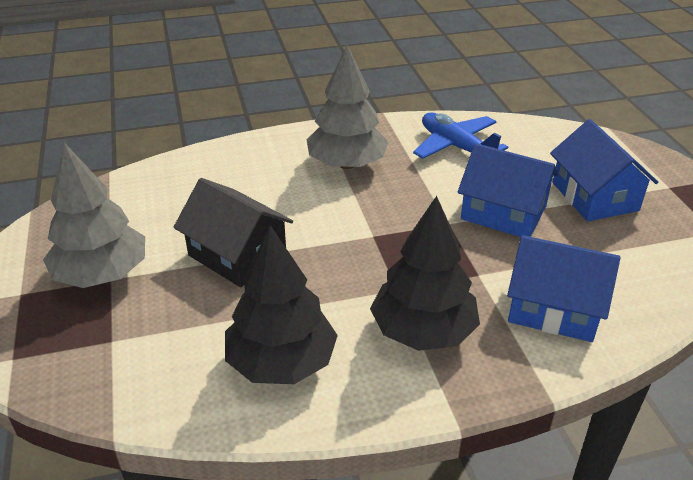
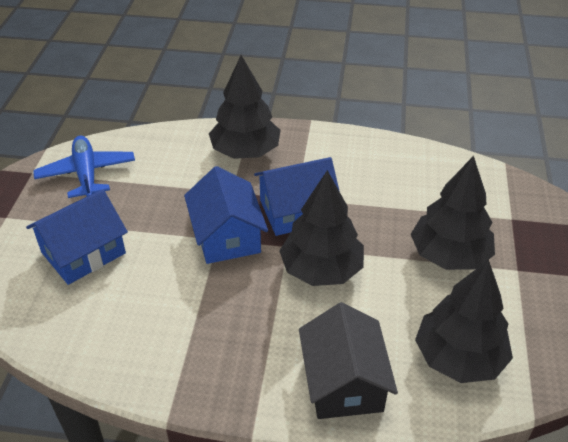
black tree: 2 -> 4
grey tree: 2 -> 0

